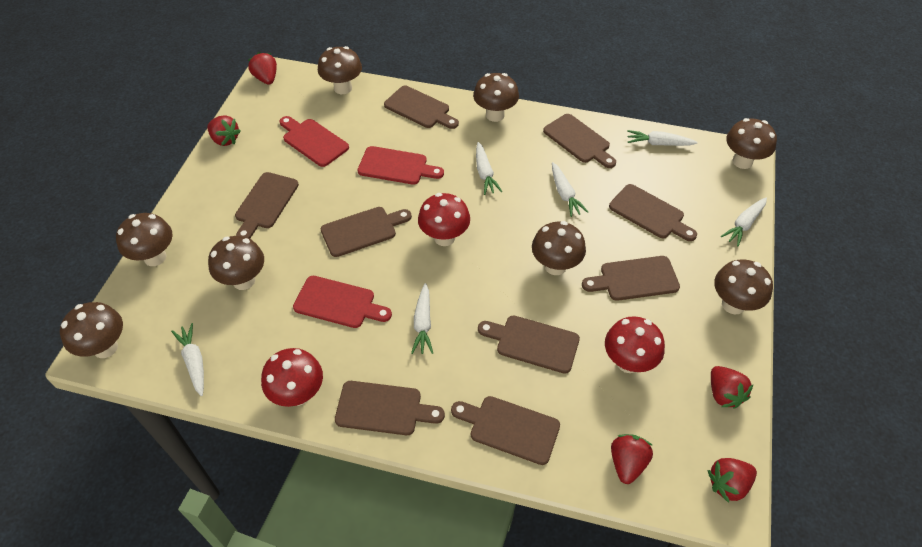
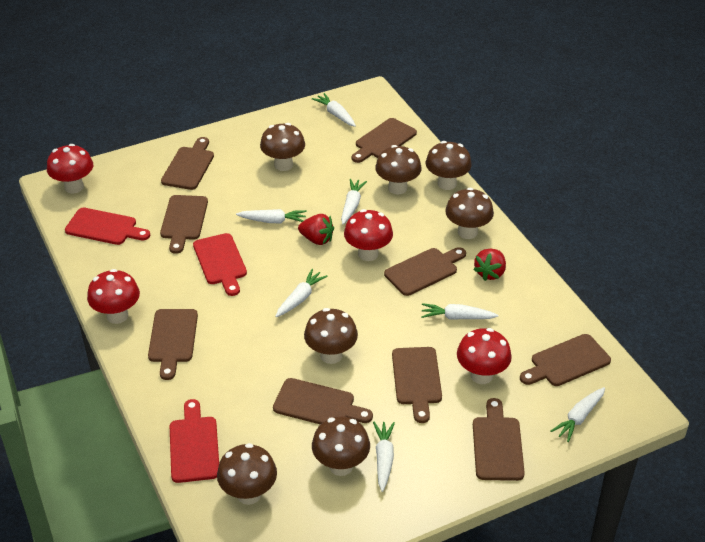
brown mushroom: 8 -> 7
red mushroom: 3 -> 4
red strawberry: 5 -> 2
white carrot: 6 -> 7

